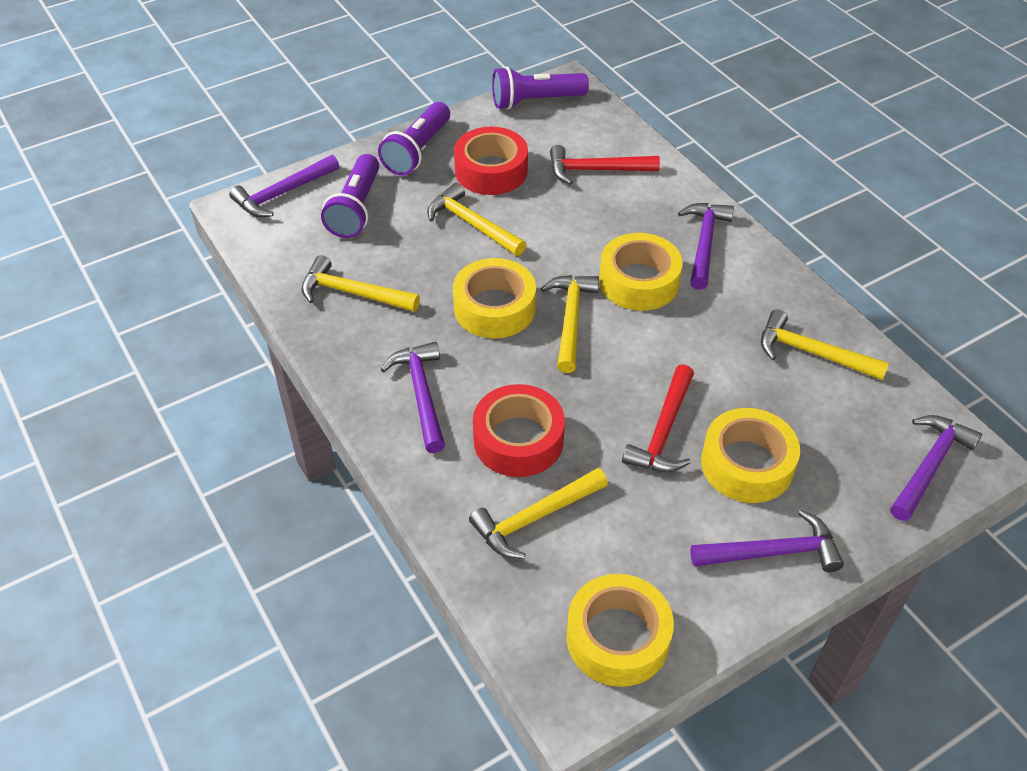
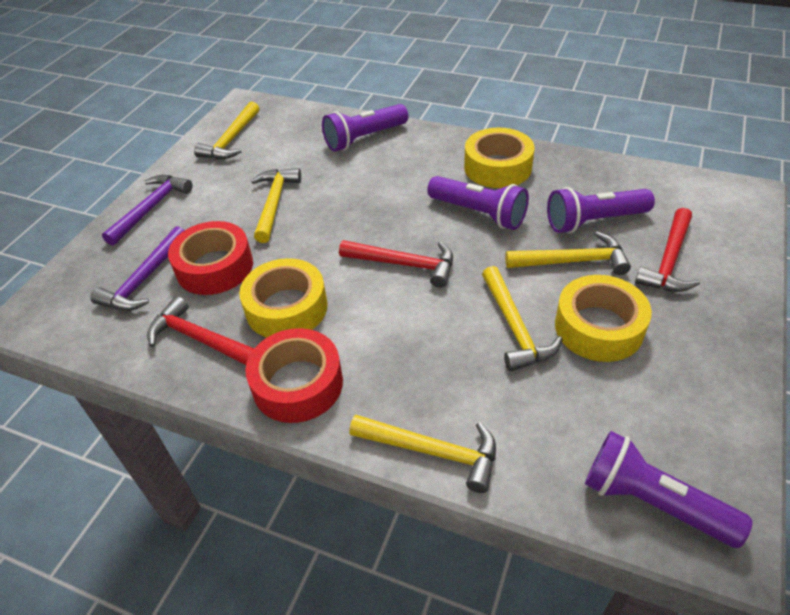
purple flashlight: 3 -> 4
purple hammer: 5 -> 2
red hammer: 2 -> 3
yellow tape: 4 -> 3

